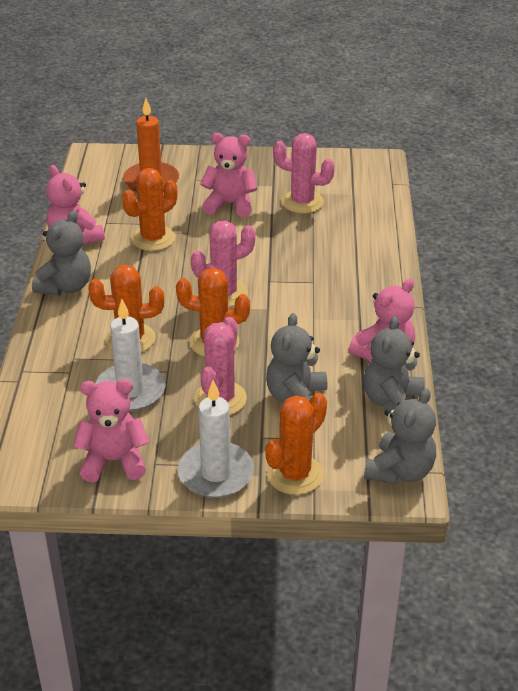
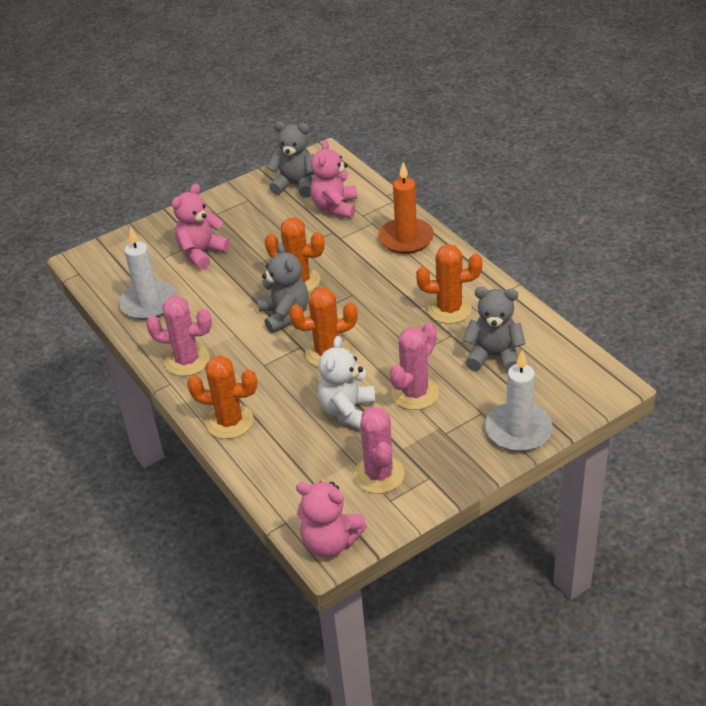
grey teddy bear: 4 -> 3
pink teddy bear: 4 -> 3
white teddy bear: 0 -> 1

